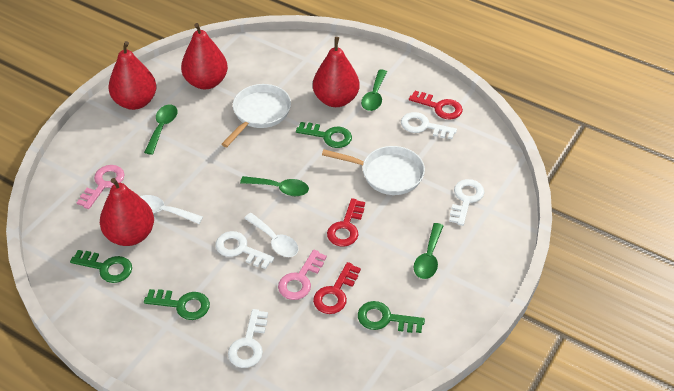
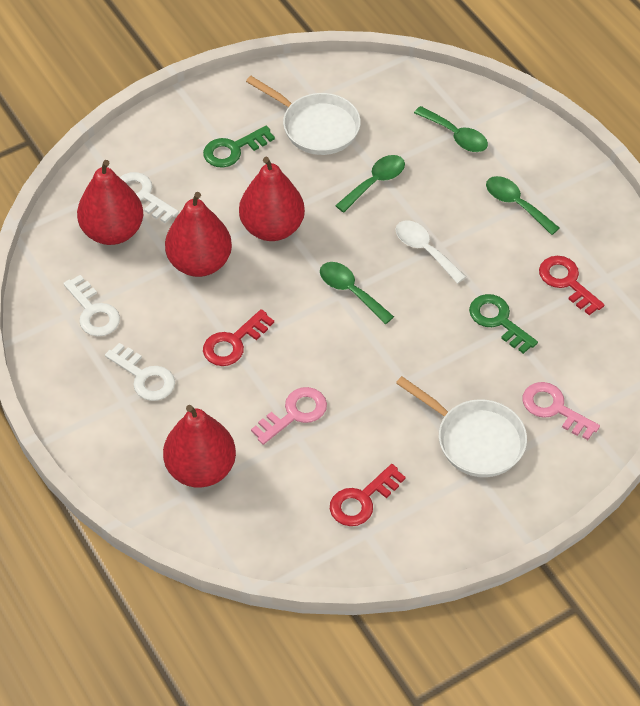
green key: 4 -> 2
white key: 4 -> 3
white spoon: 2 -> 1

